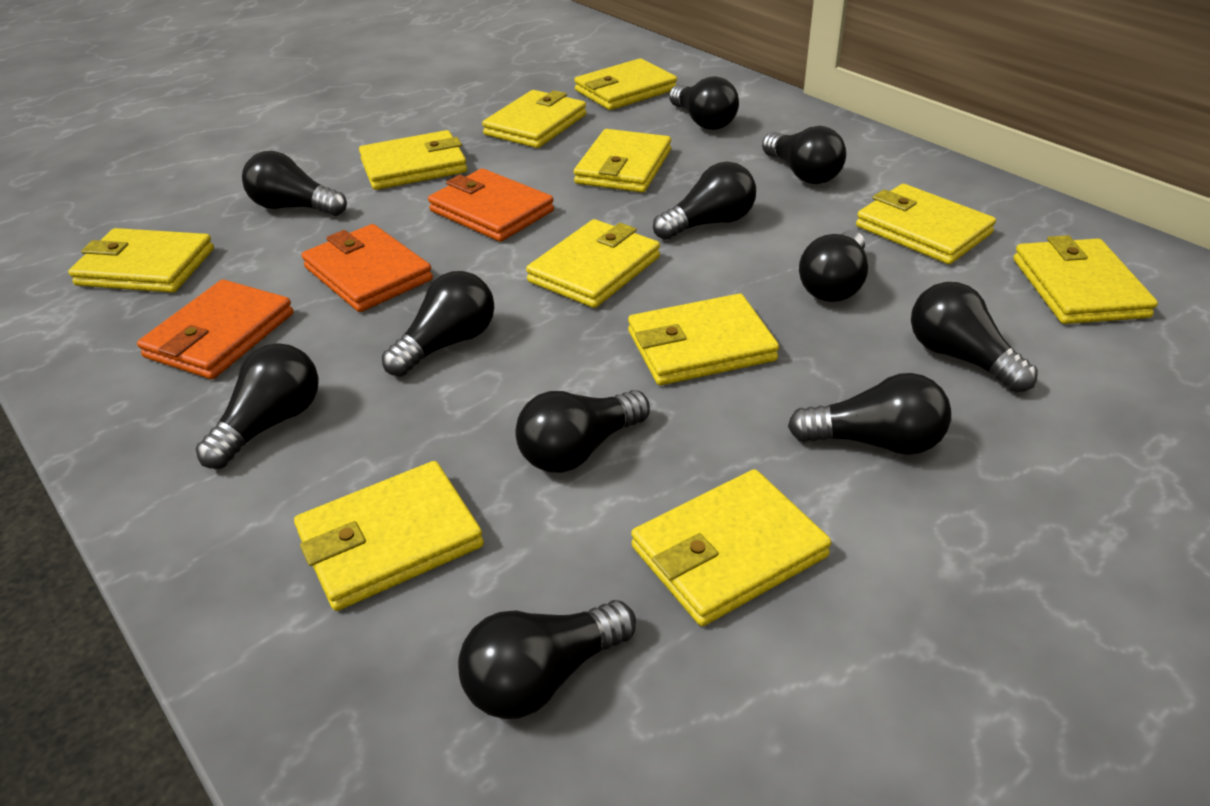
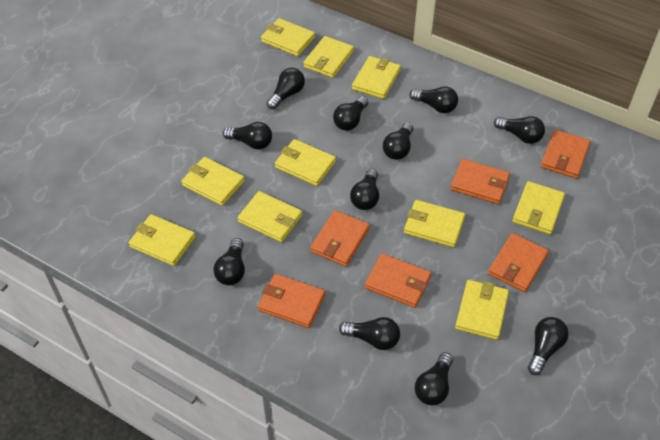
orange wallet: 3 -> 6
yellow wallet: 11 -> 10

